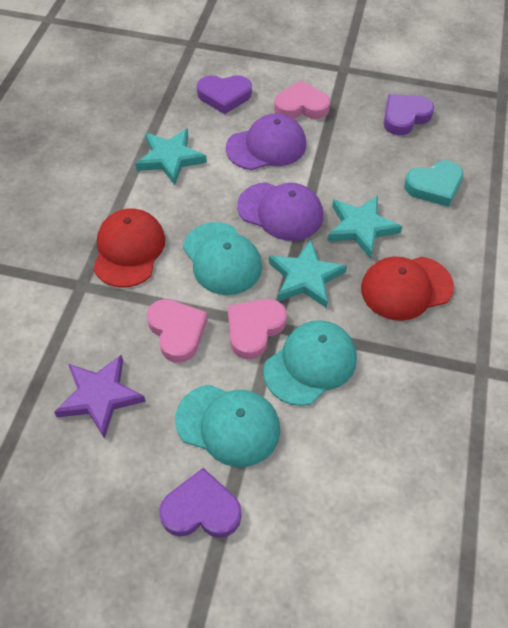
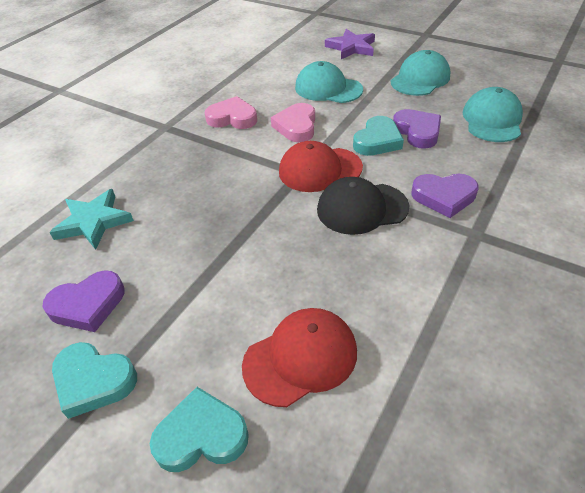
black cap: 0 -> 1
pink heart: 3 -> 2
purple cap: 2 -> 0
turquoise heart: 1 -> 3
turquoise star: 3 -> 1

